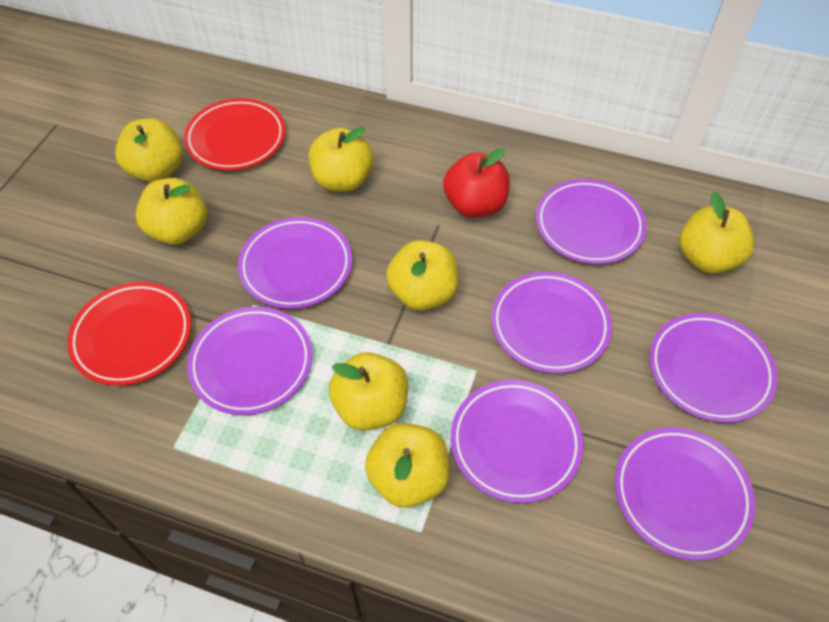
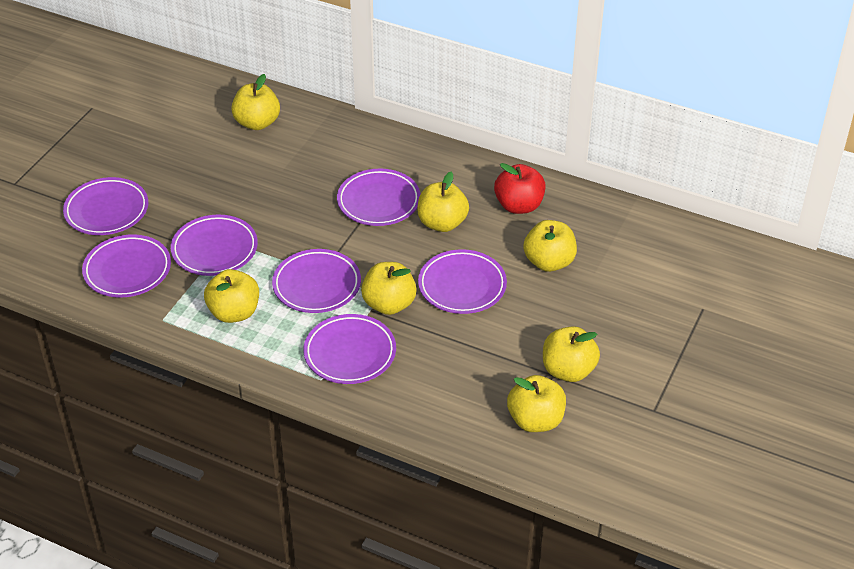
red plate: 2 -> 0

